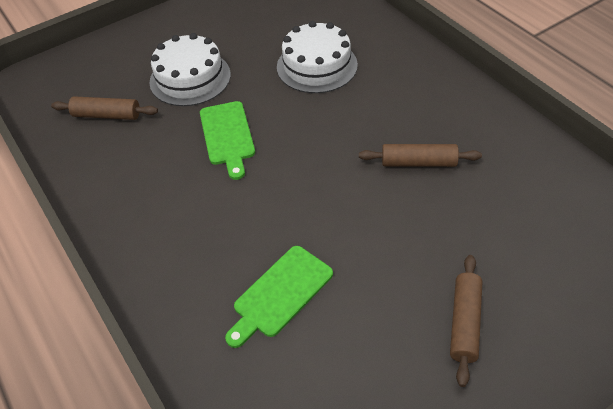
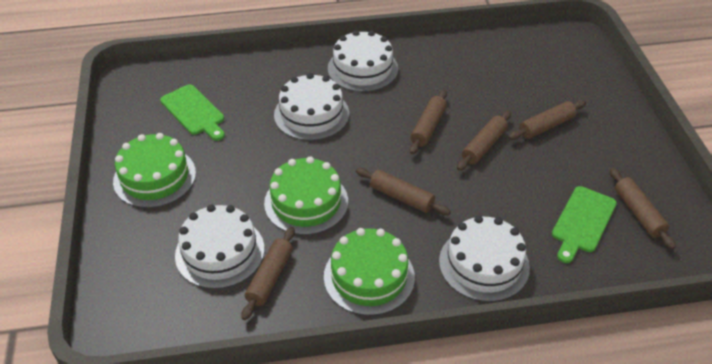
brown rolling pin: 3 -> 6
green cake: 0 -> 3
white cake: 2 -> 4

